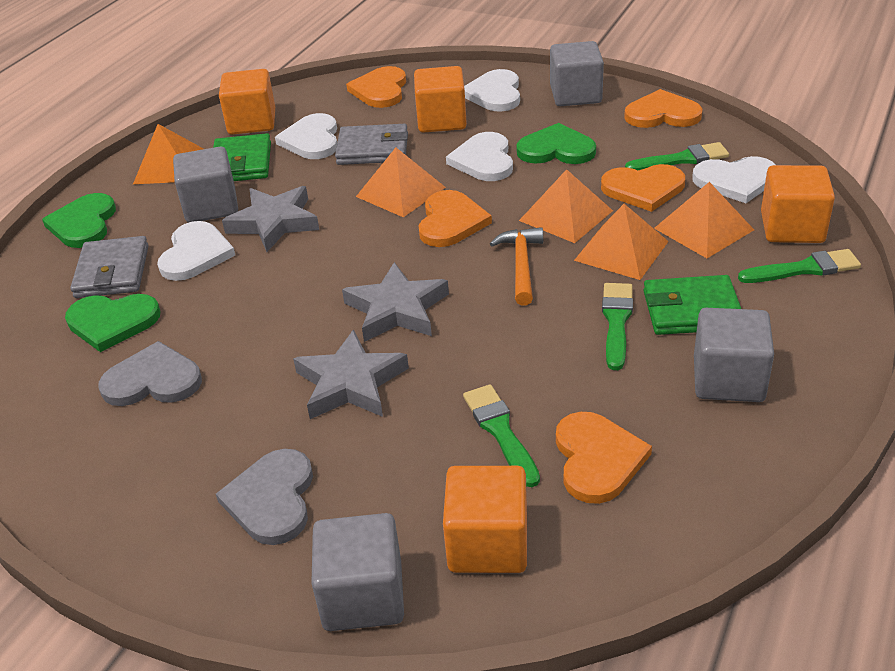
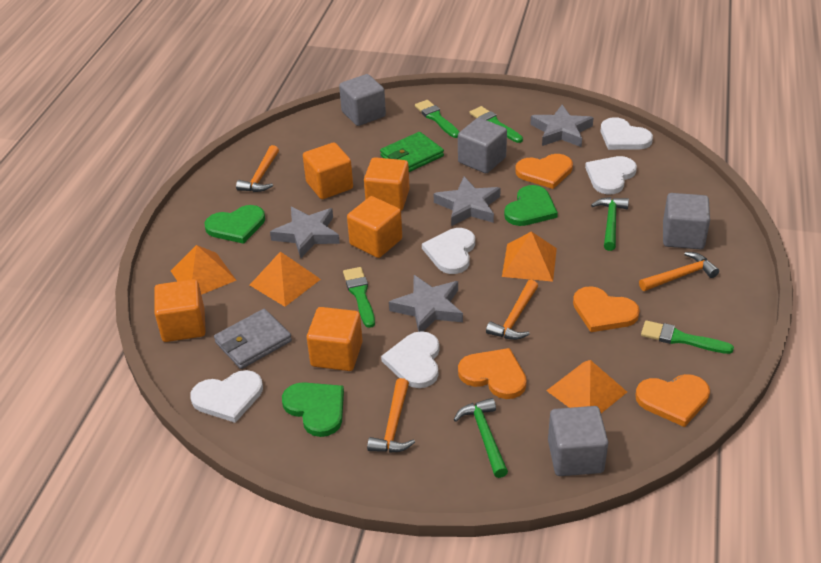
green hammer: 0 -> 2
green wallet: 2 -> 1
grey heart: 2 -> 0
grey star: 3 -> 4
grey wallet: 2 -> 1
orange cube: 4 -> 5
orange hammer: 1 -> 4
orange heart: 5 -> 4
orange pyramid: 5 -> 4

